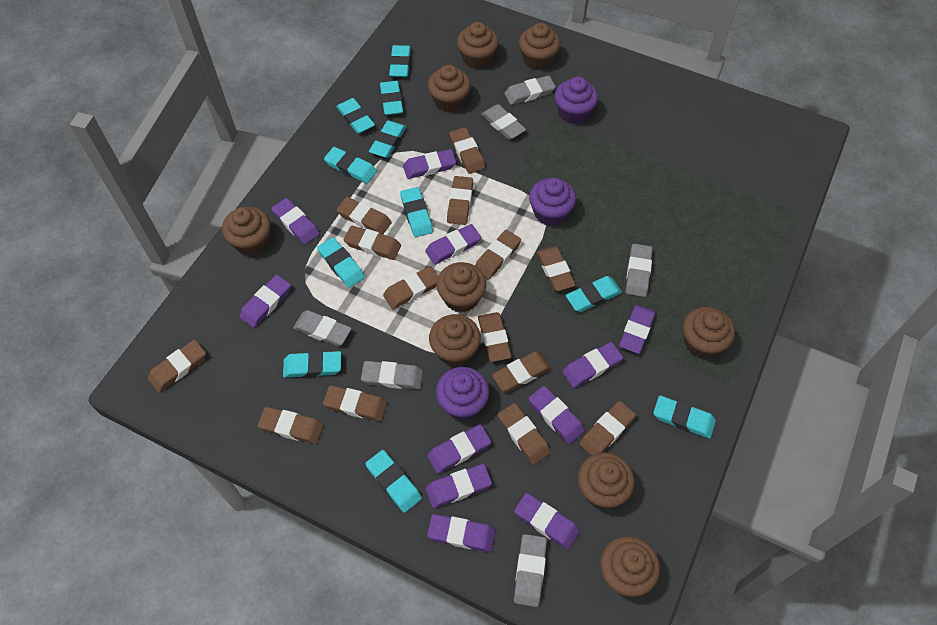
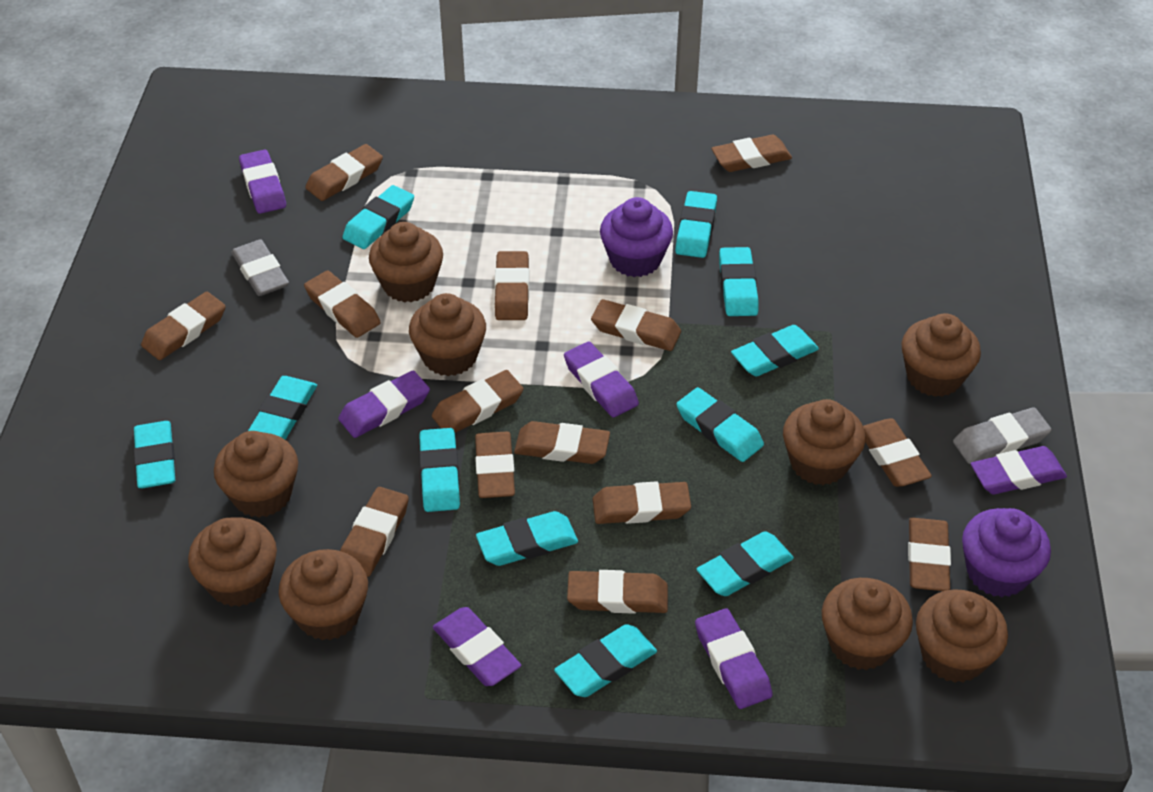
grey eraser: 6 -> 2
purple cupcake: 3 -> 2
purple eraser: 11 -> 6

